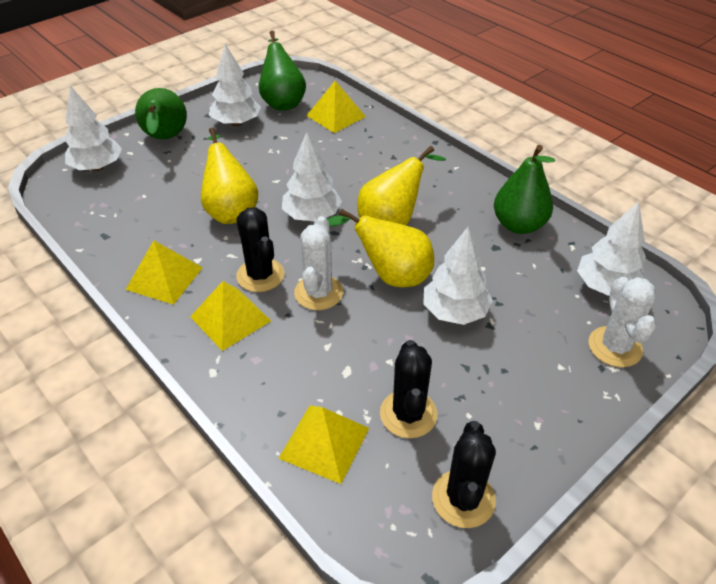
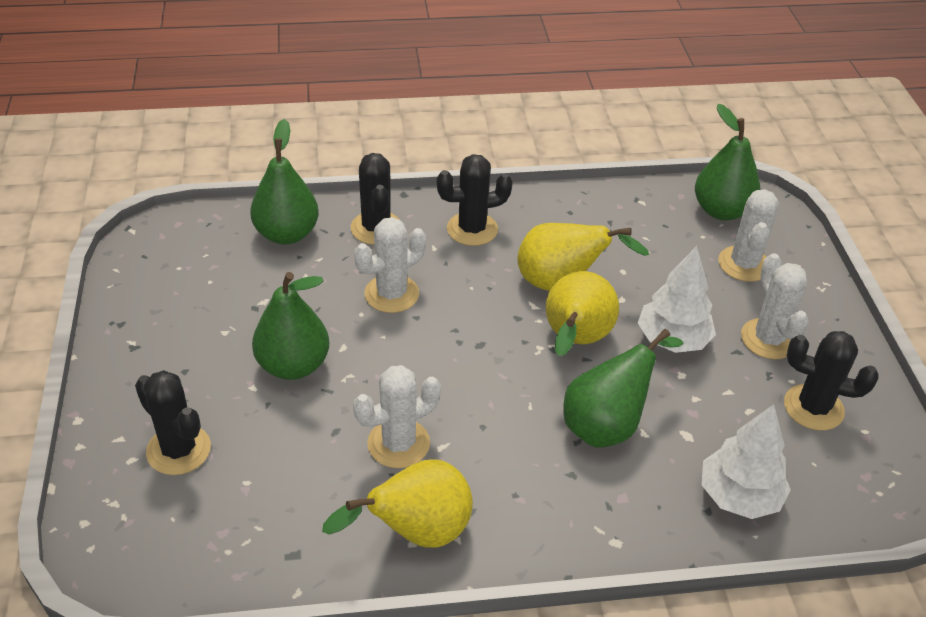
black cactus: 3 -> 4
green pear: 3 -> 4
white cactus: 2 -> 4
white tree: 5 -> 2
yellow pyramid: 4 -> 0

